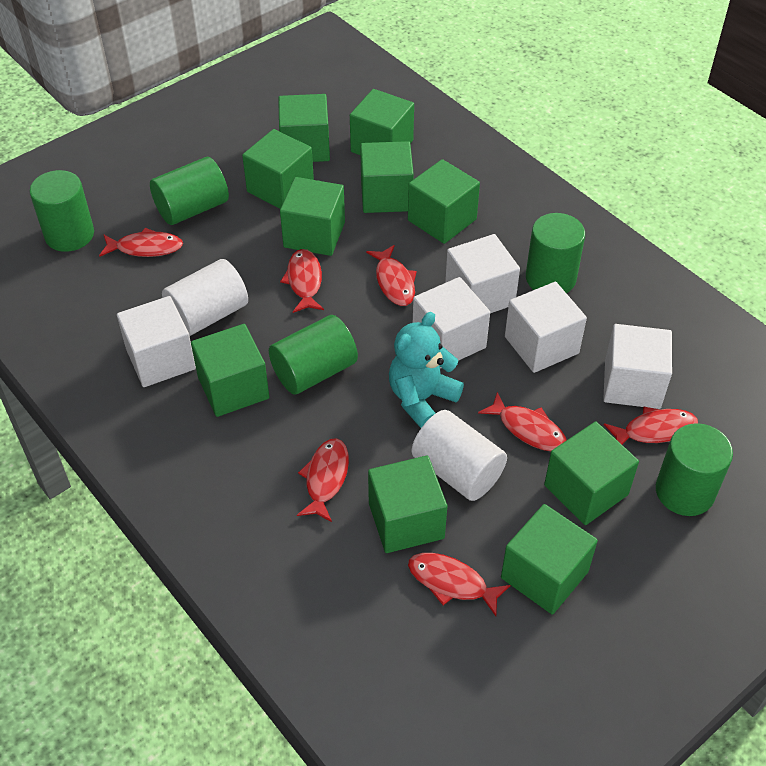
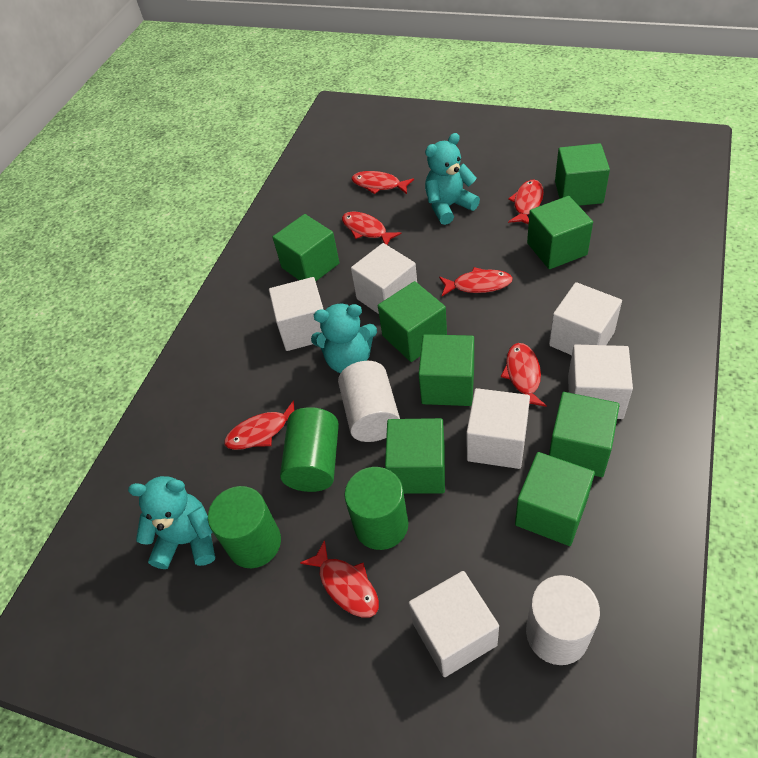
green cube: 10 -> 8
green cylinder: 5 -> 3
turquoise teddy bear: 1 -> 3
white cube: 5 -> 6

